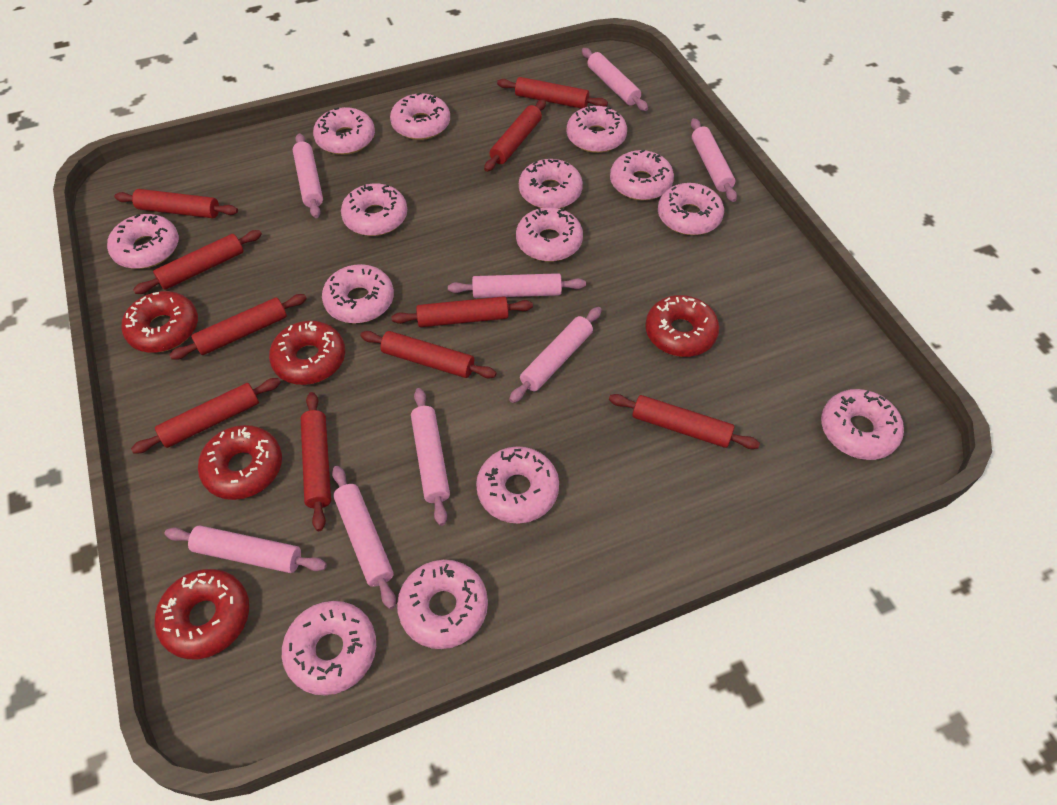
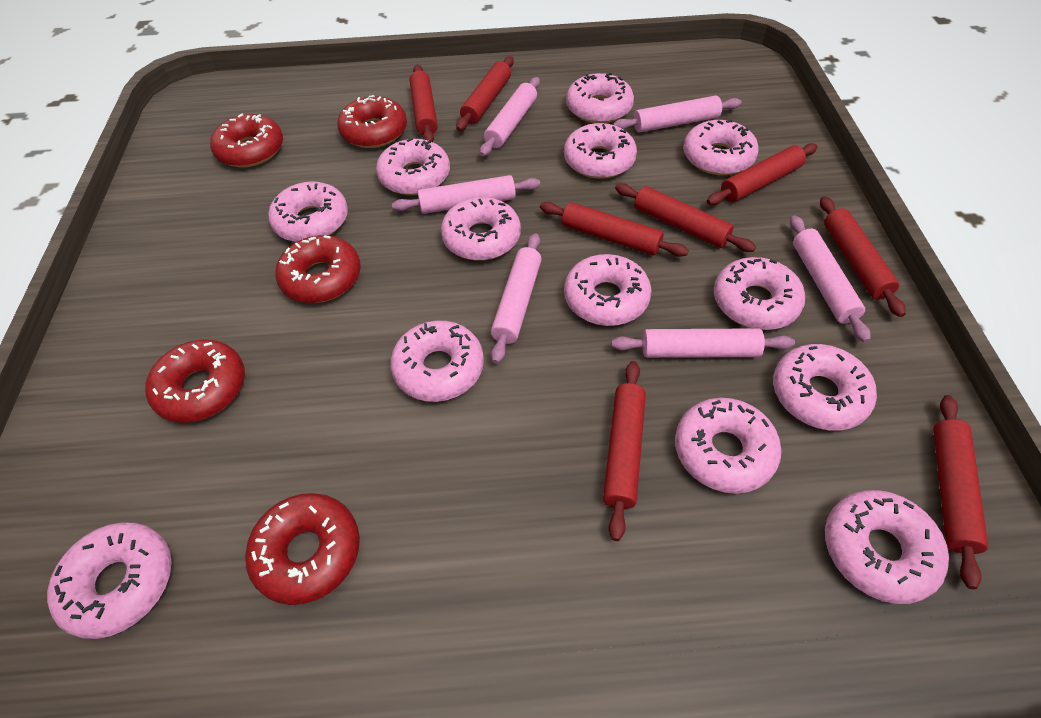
pink donut: 14 -> 13
pink rolling pin: 8 -> 6
red rolling pin: 10 -> 8

